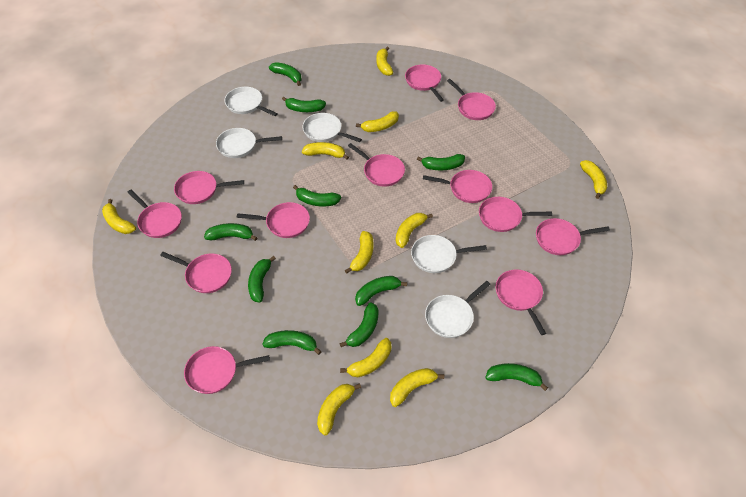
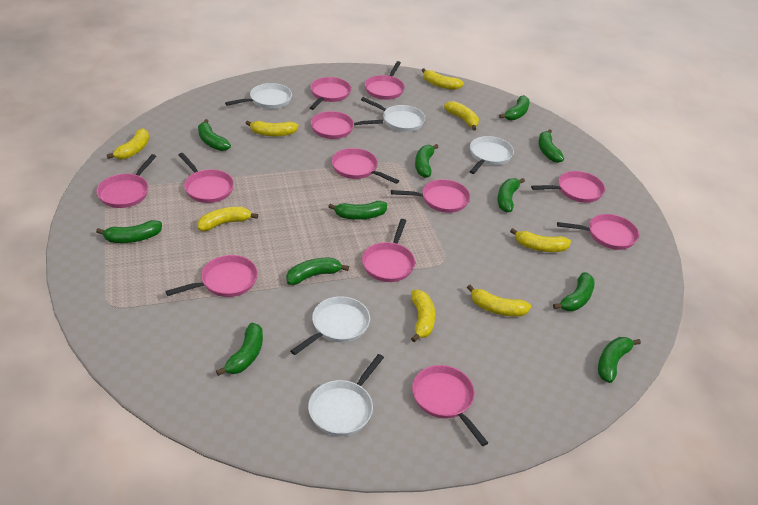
green banana: 10 -> 11
yellow banana: 10 -> 8

